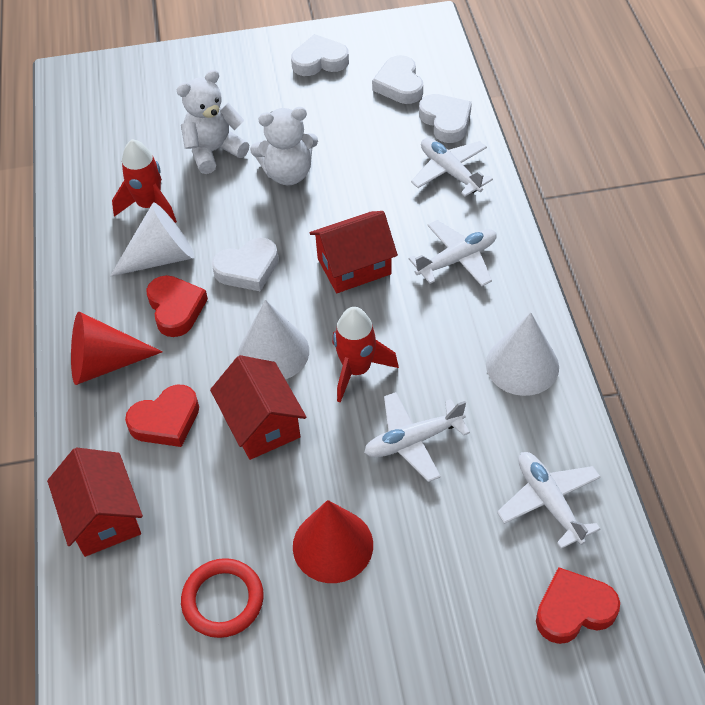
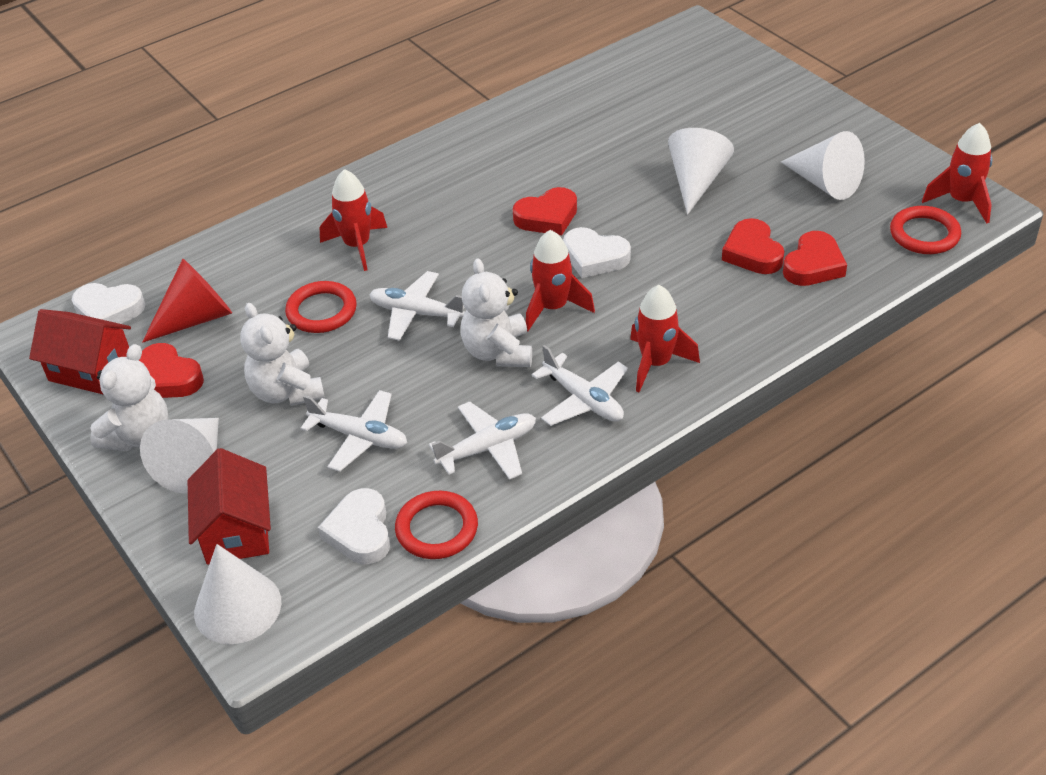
red cone: 2 -> 1
red heart: 3 -> 4
red house: 3 -> 2
red ring: 1 -> 3
red rocket: 2 -> 4
white cone: 3 -> 4
white heart: 4 -> 3
white teddy bear: 2 -> 3

